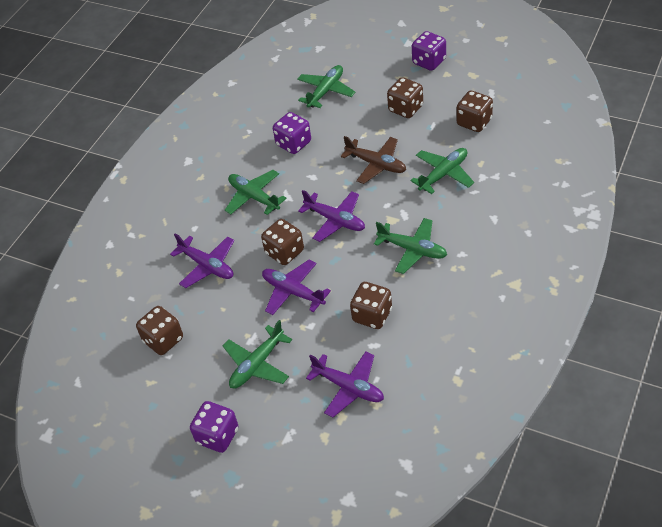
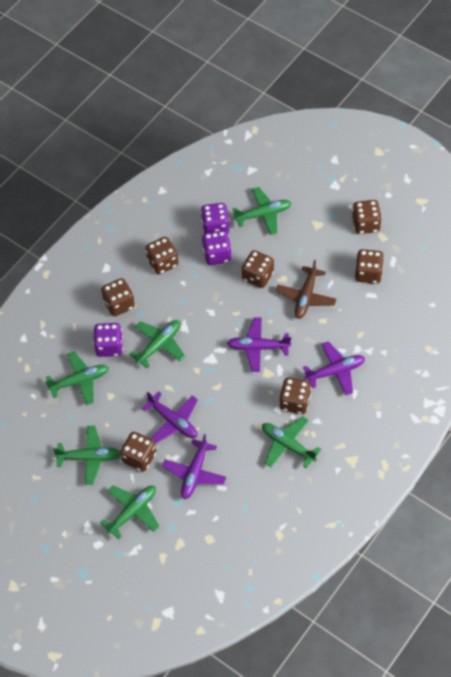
brown dice: 5 -> 7
green plane: 5 -> 6

